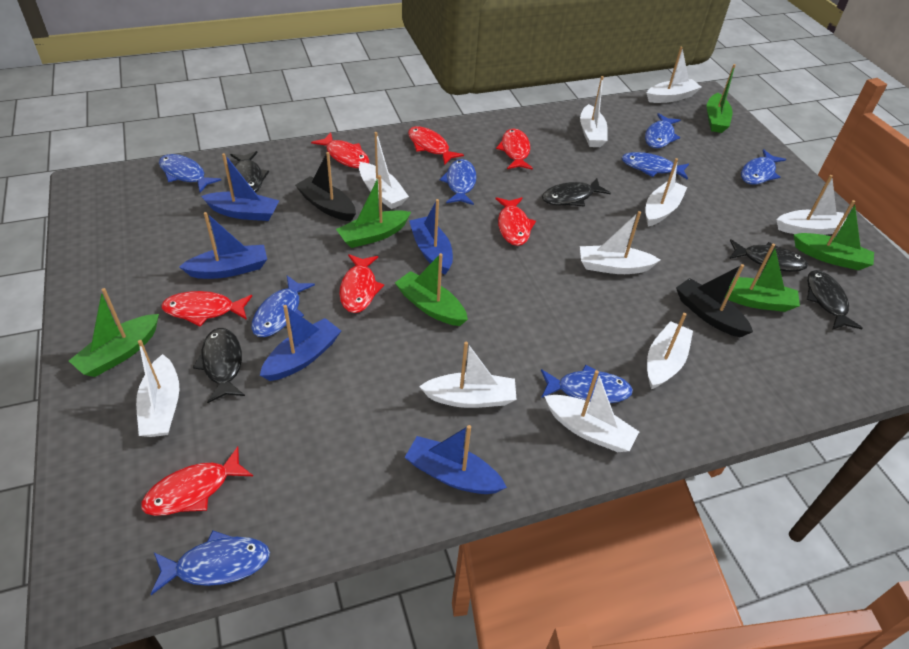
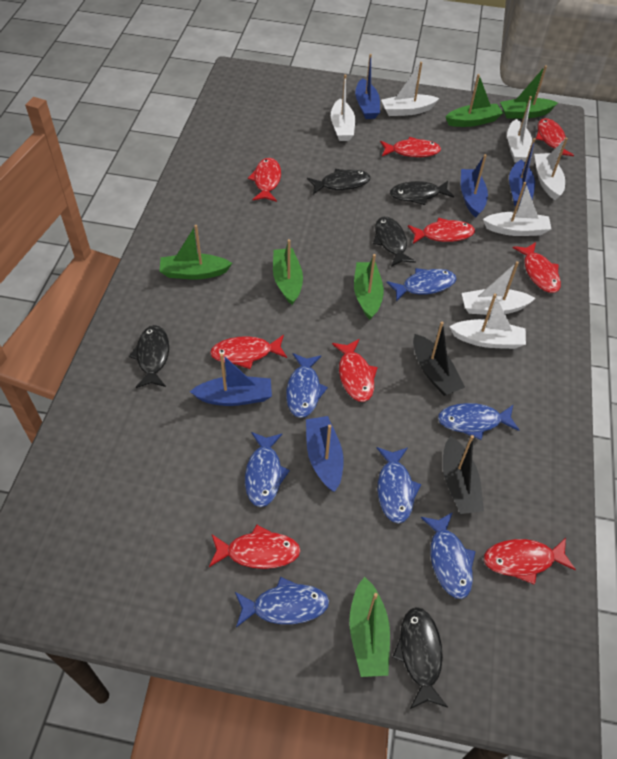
blue fish: 8 -> 7
red fish: 7 -> 9
white boat: 10 -> 7

